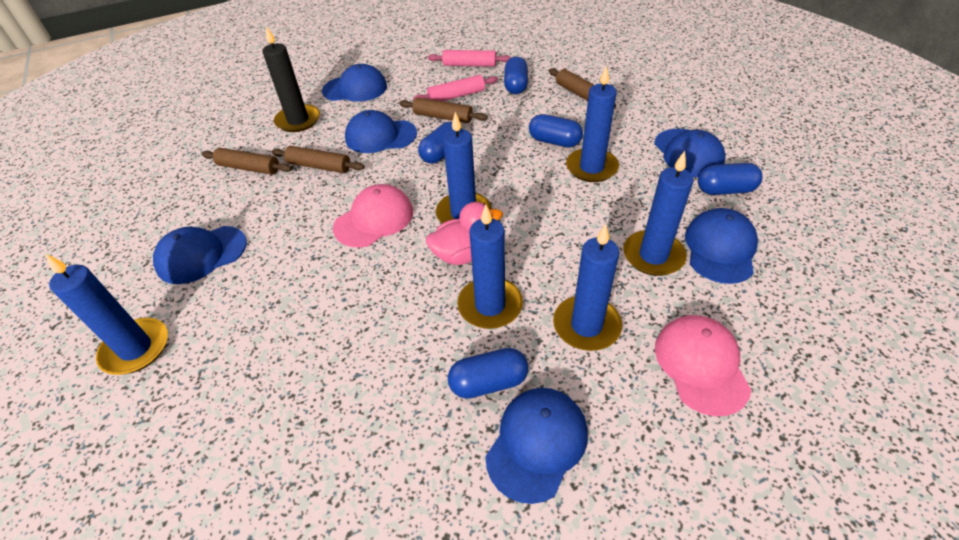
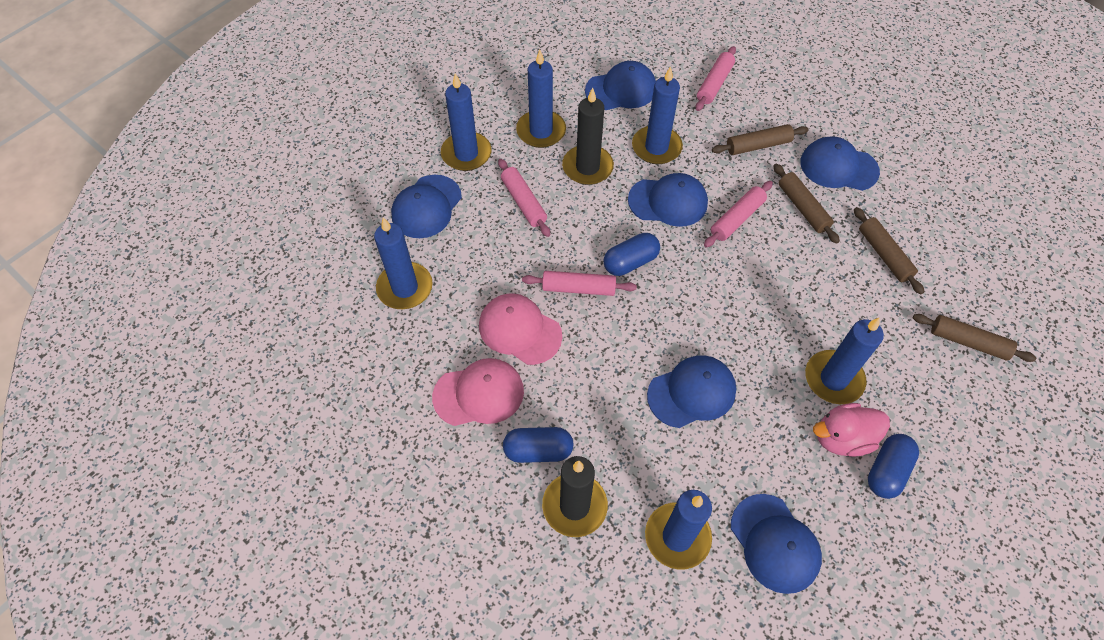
black candle: 1 -> 2
blue capsule: 5 -> 3
pink rolling pin: 2 -> 4

